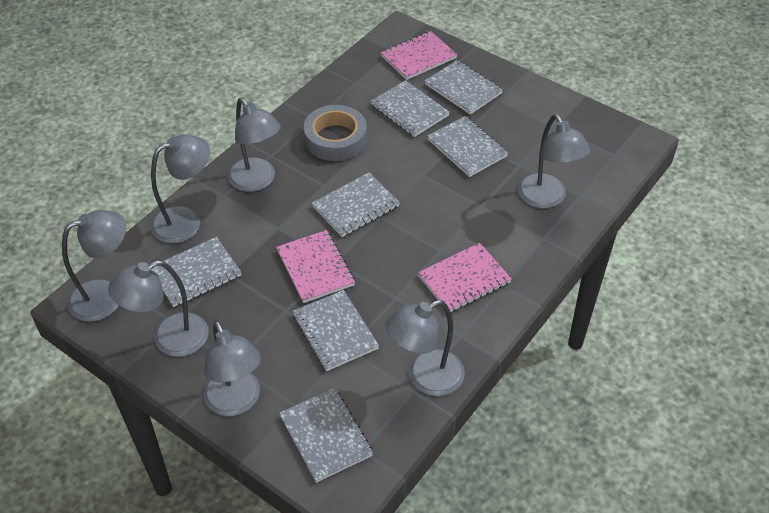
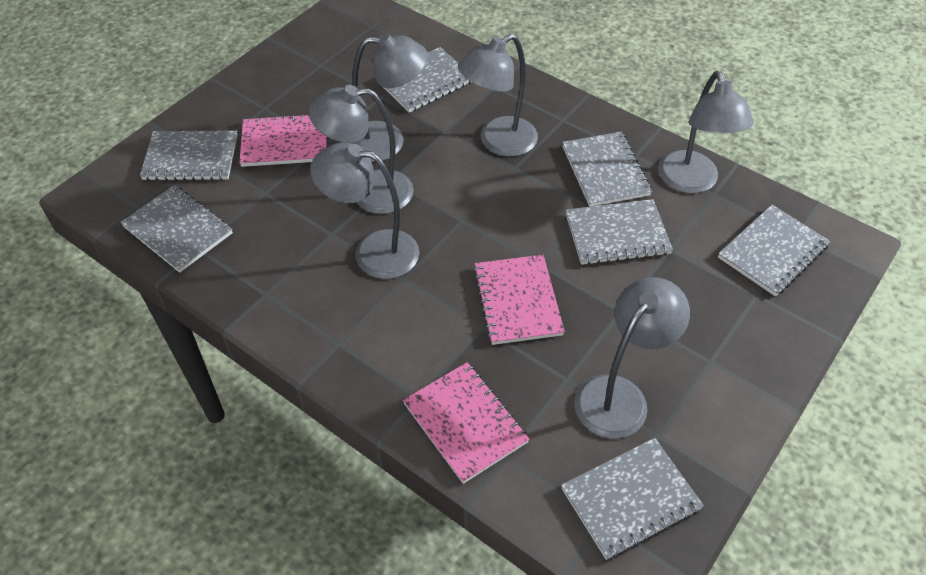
grey lamp: 7 -> 6
grey tape: 1 -> 0

